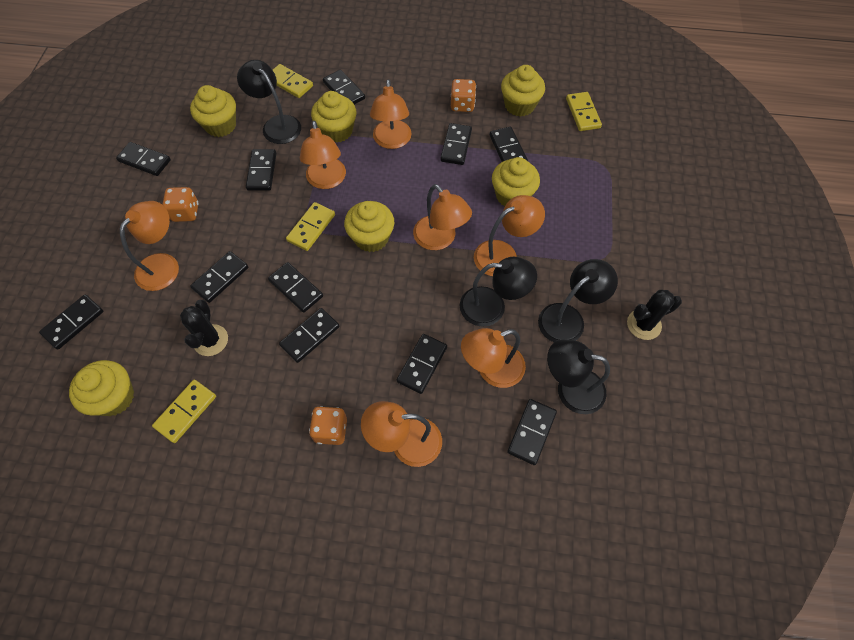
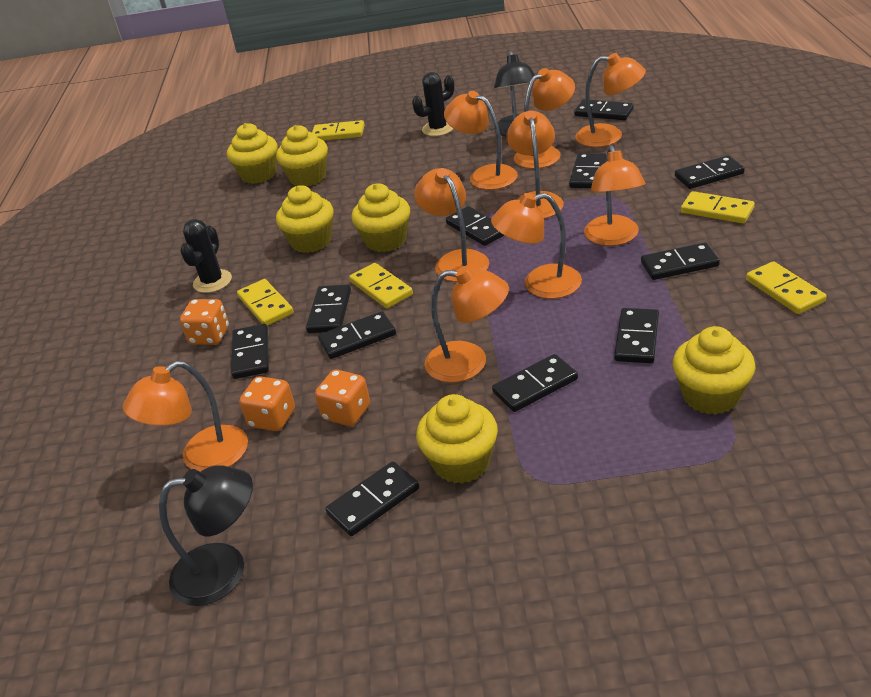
black lamp: 4 -> 2
orange lamp: 7 -> 9
yellow domino: 4 -> 5

